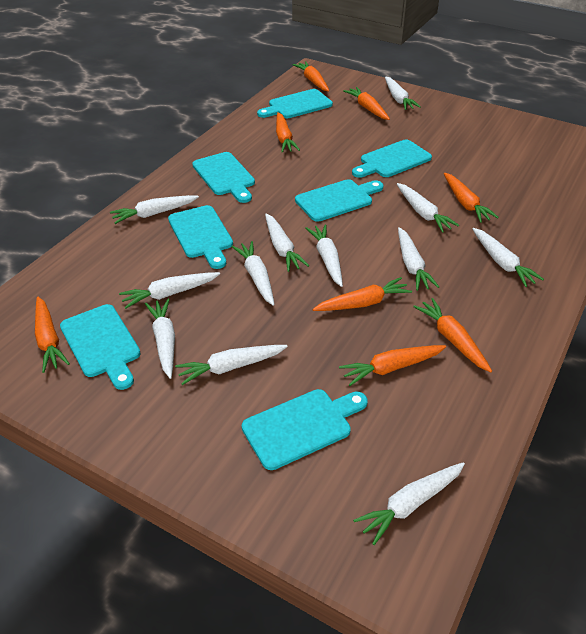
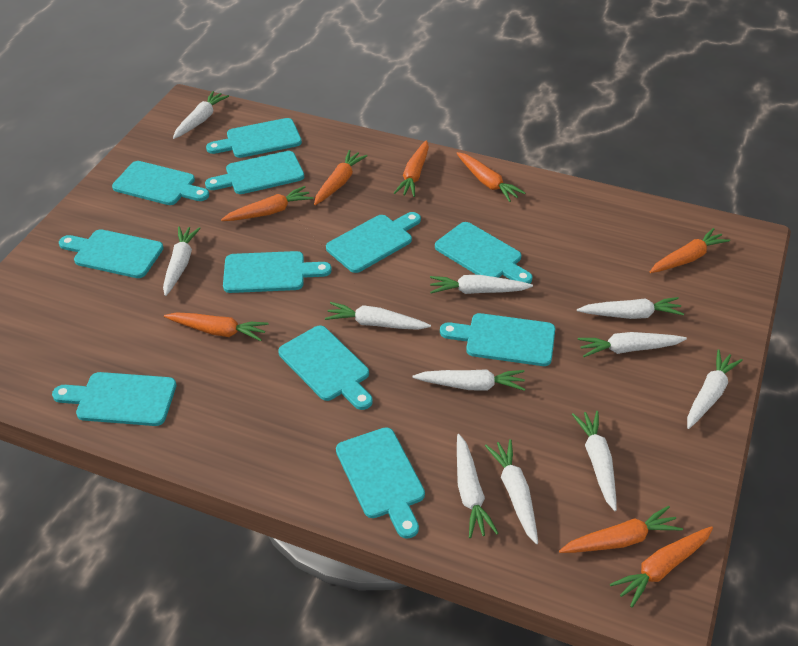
turquoise cutting board: 7 -> 11
white carrot: 12 -> 11

